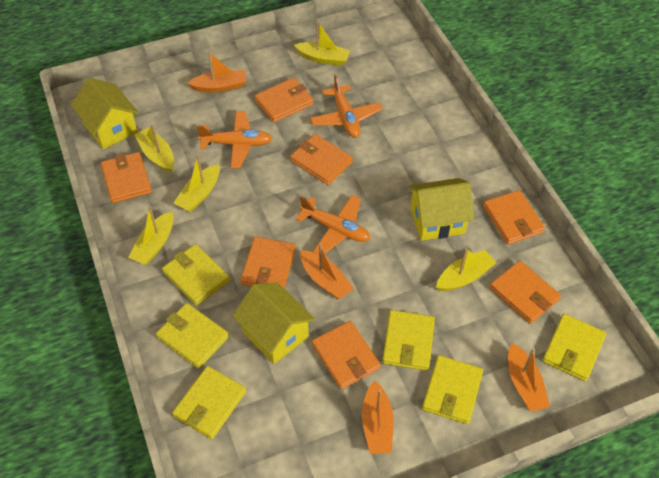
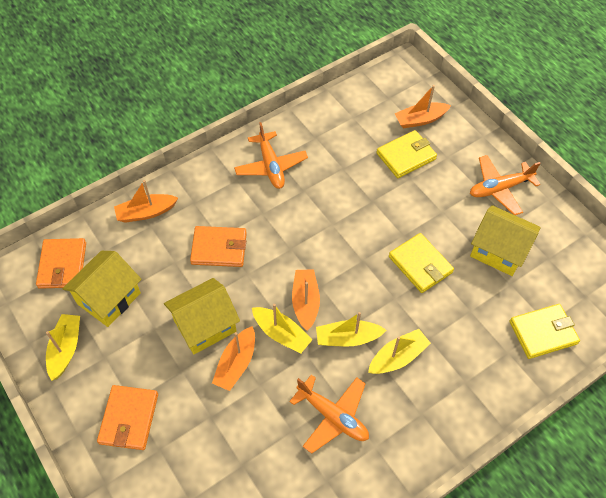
orange wallet: 7 -> 3
yellow boat: 5 -> 4
yellow wallet: 6 -> 3

